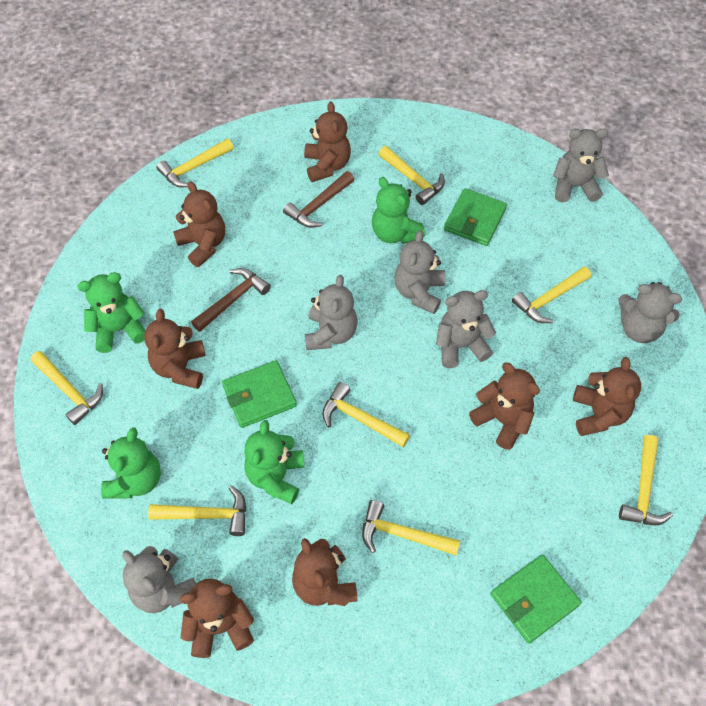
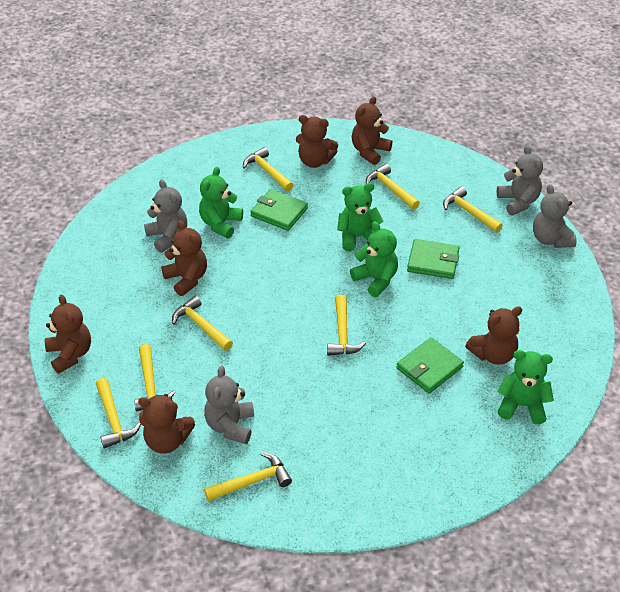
brown hammer: 2 -> 0
brown teddy bear: 7 -> 6
grey teddy bear: 6 -> 4

